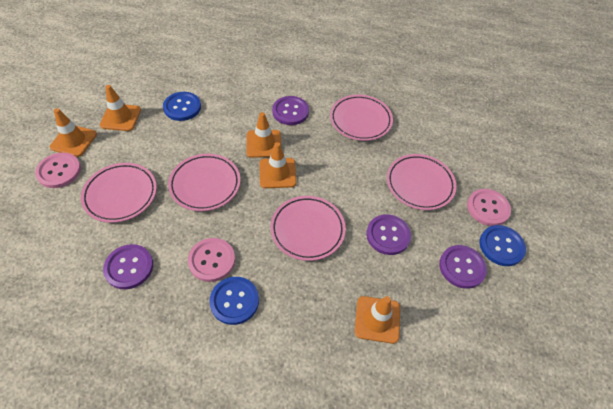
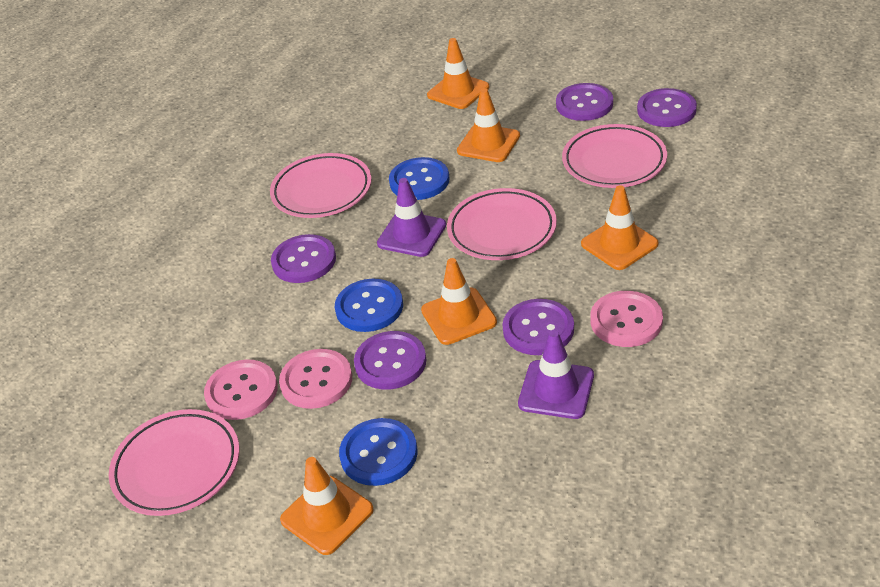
pink plate: 5 -> 4
purple button: 4 -> 5
purple traffic cone: 0 -> 2

